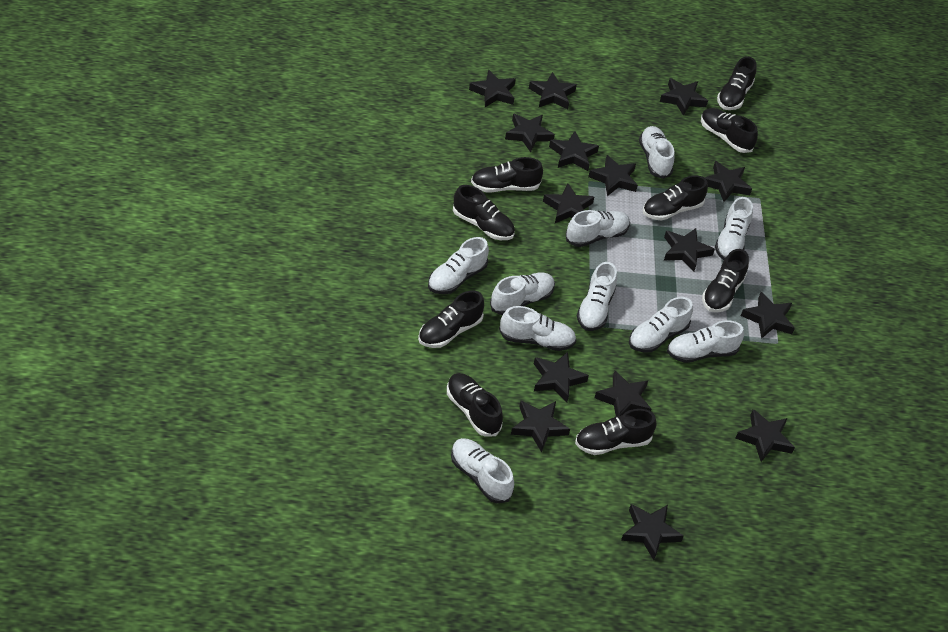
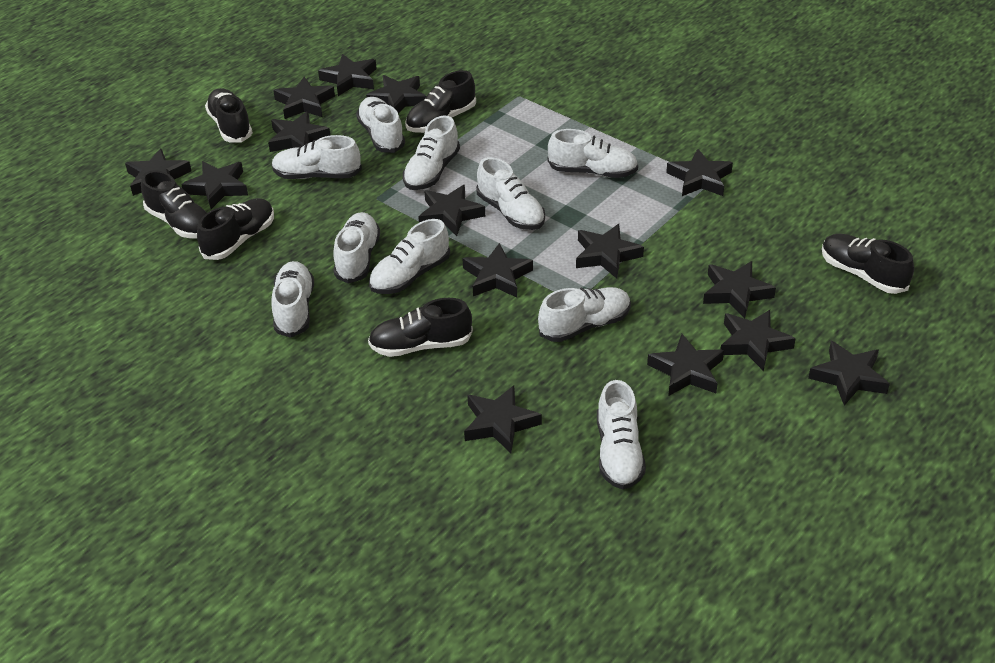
black shoe: 9 -> 6

